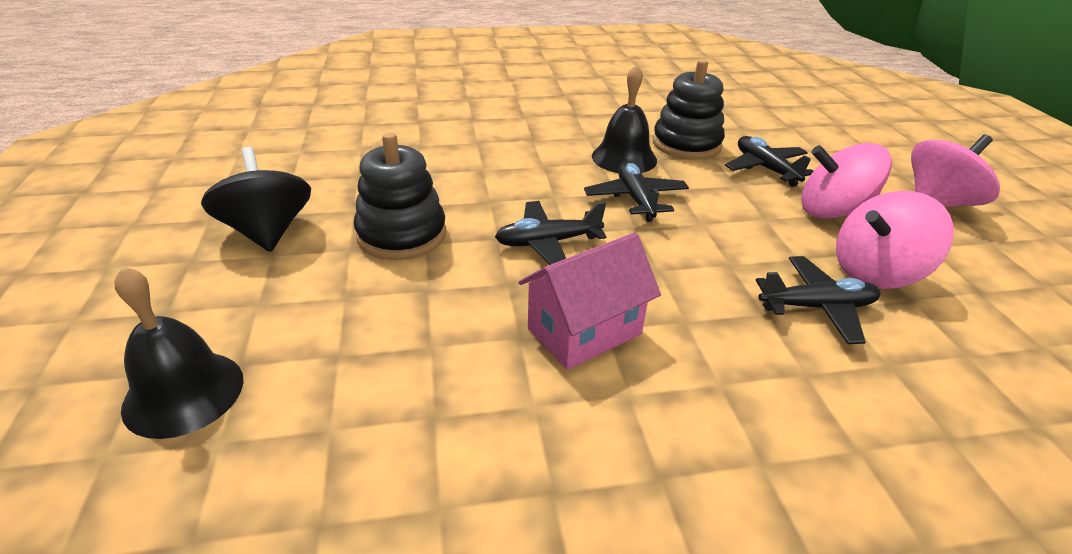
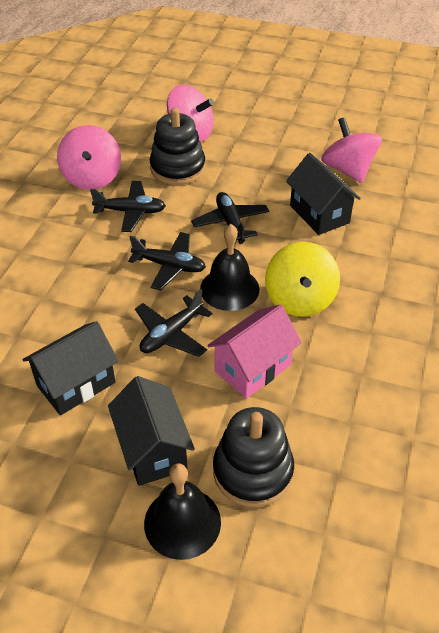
black house: 0 -> 3
black spinning top: 1 -> 0
yellow spinning top: 0 -> 1

